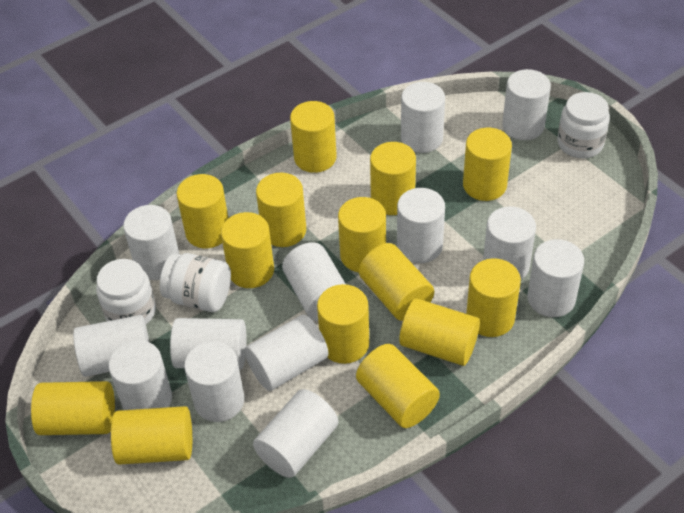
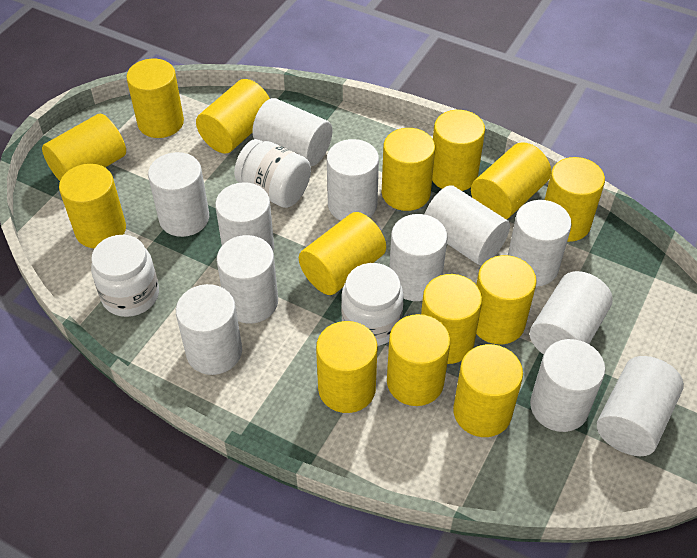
white cylinder: 13 -> 12

